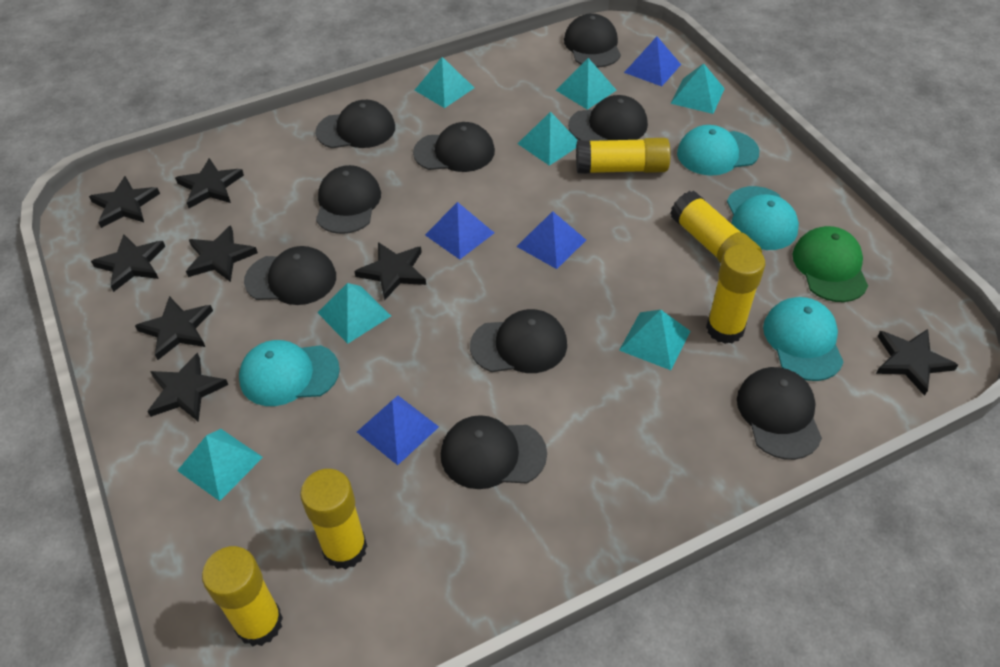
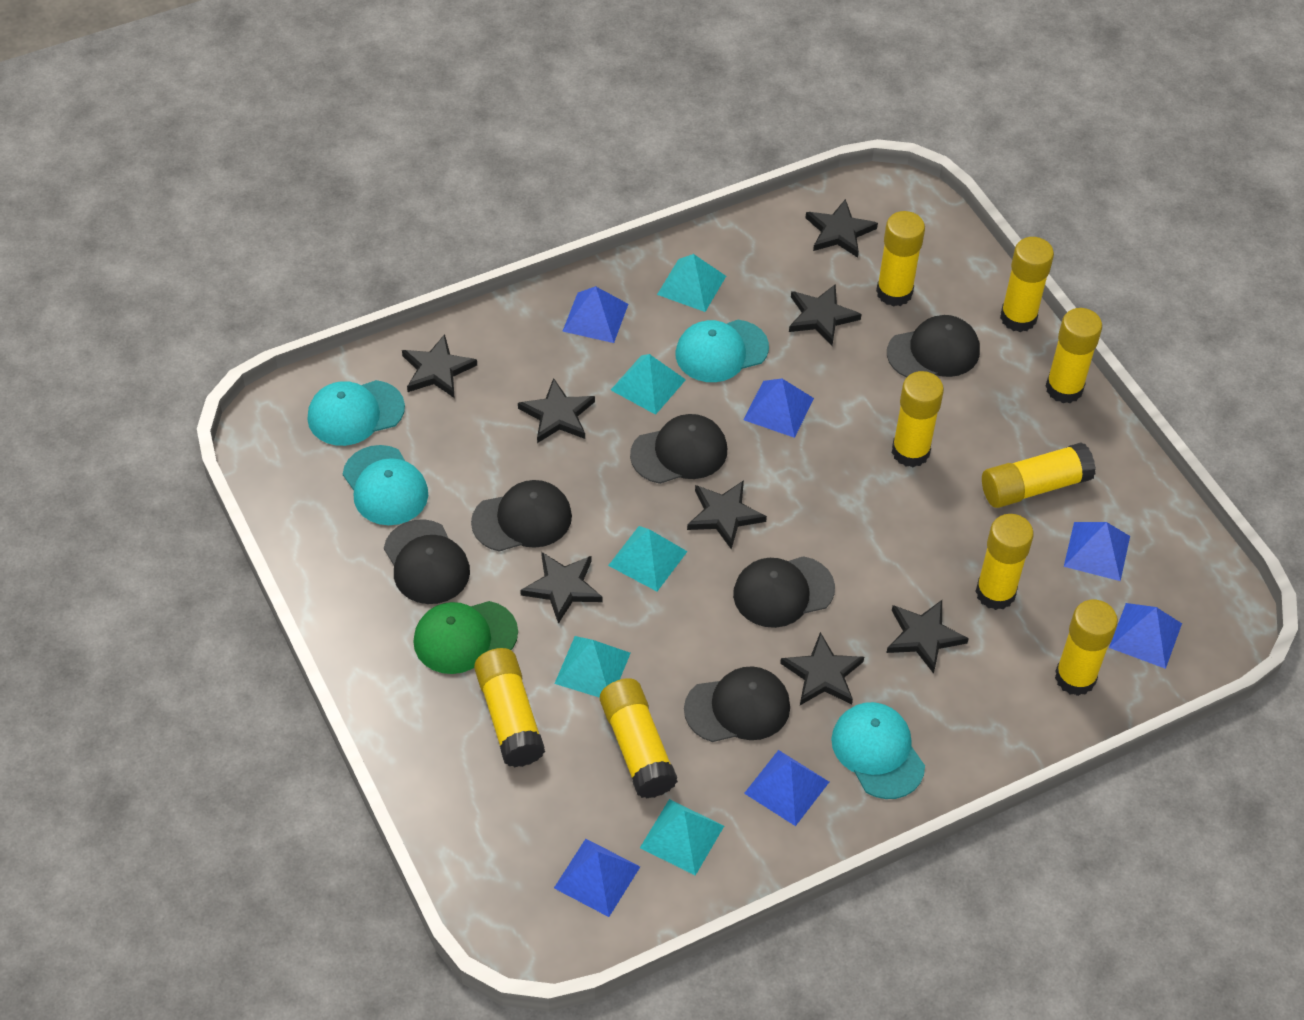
black cap: 9 -> 6
blue pyramid: 4 -> 6
turquoise pyramid: 7 -> 5
yellow glue stick: 5 -> 9

